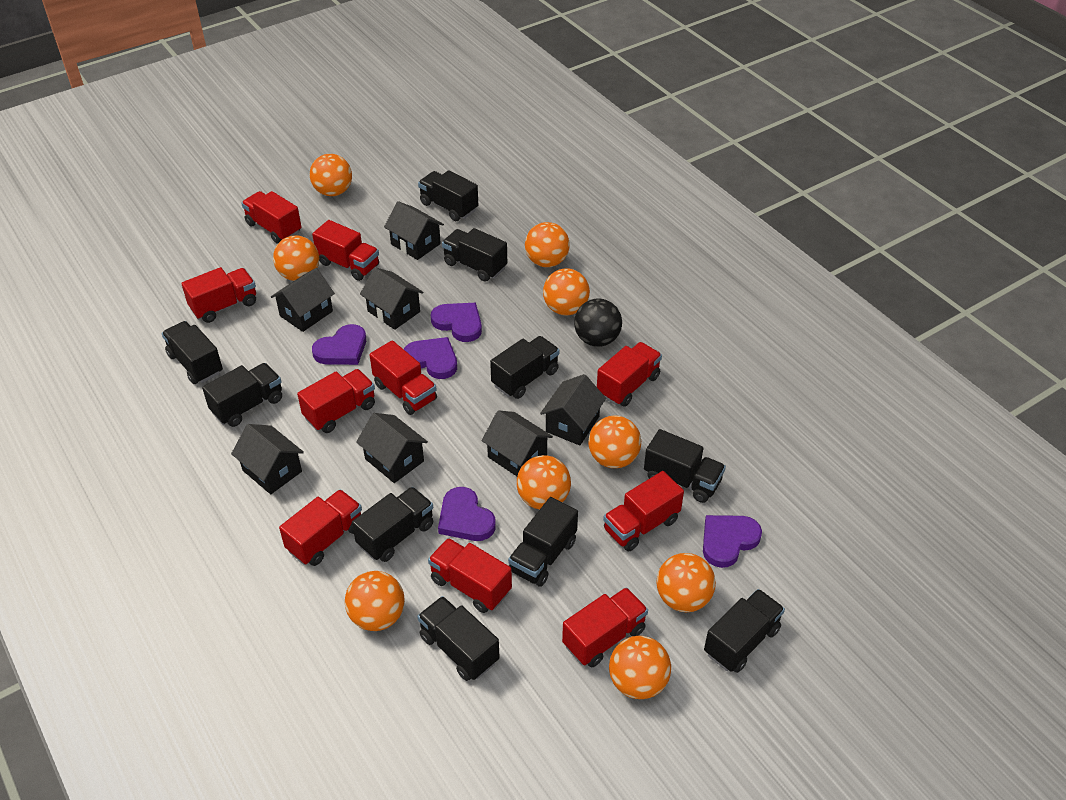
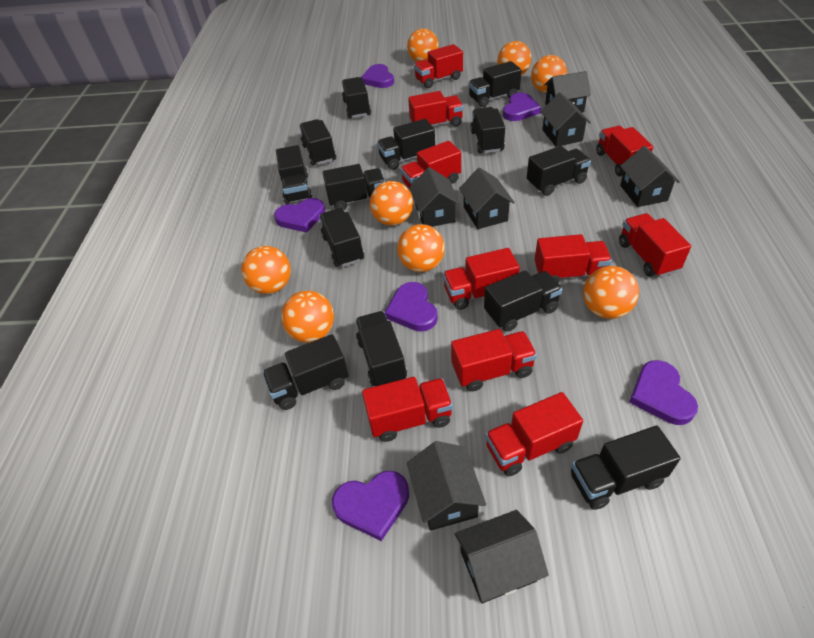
black ball: 1 -> 0
black truck: 10 -> 13
orange ball: 9 -> 8
purple heart: 5 -> 6

